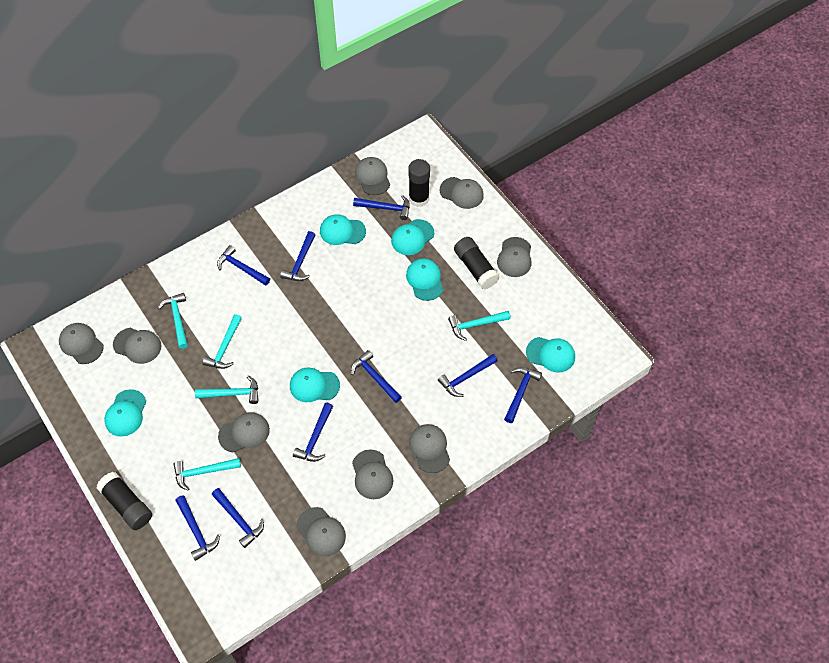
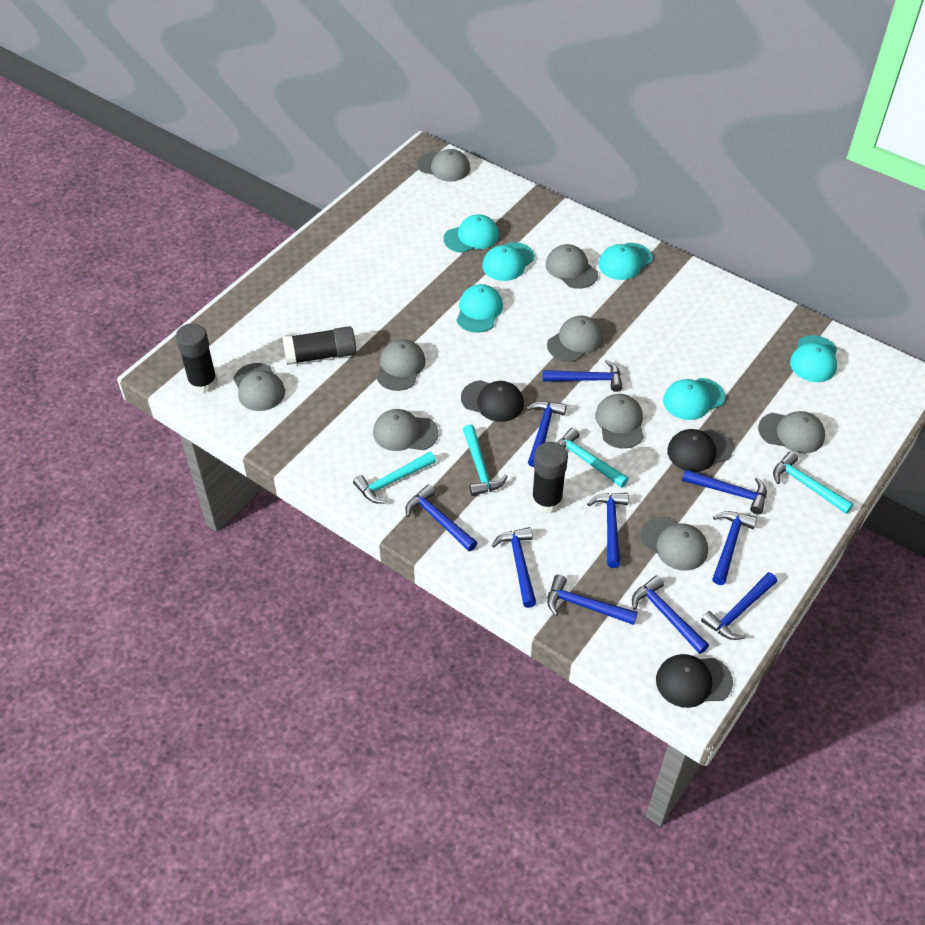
black cap: 0 -> 3
blue hammer: 9 -> 10
turquoise hammer: 5 -> 4

